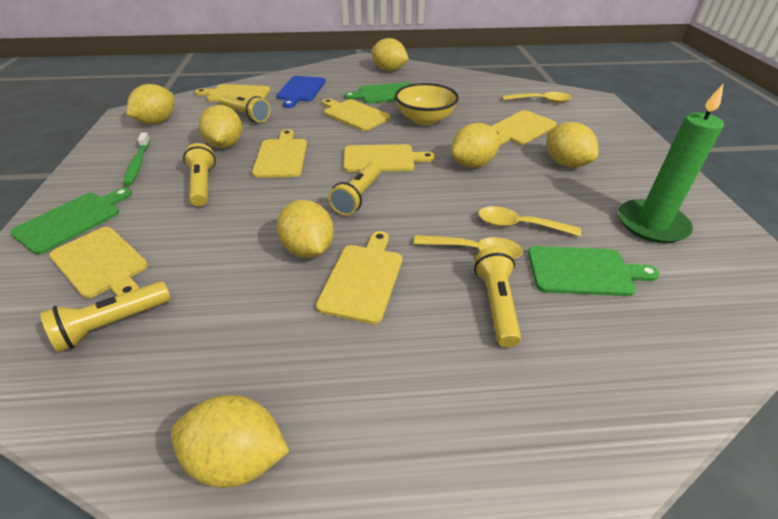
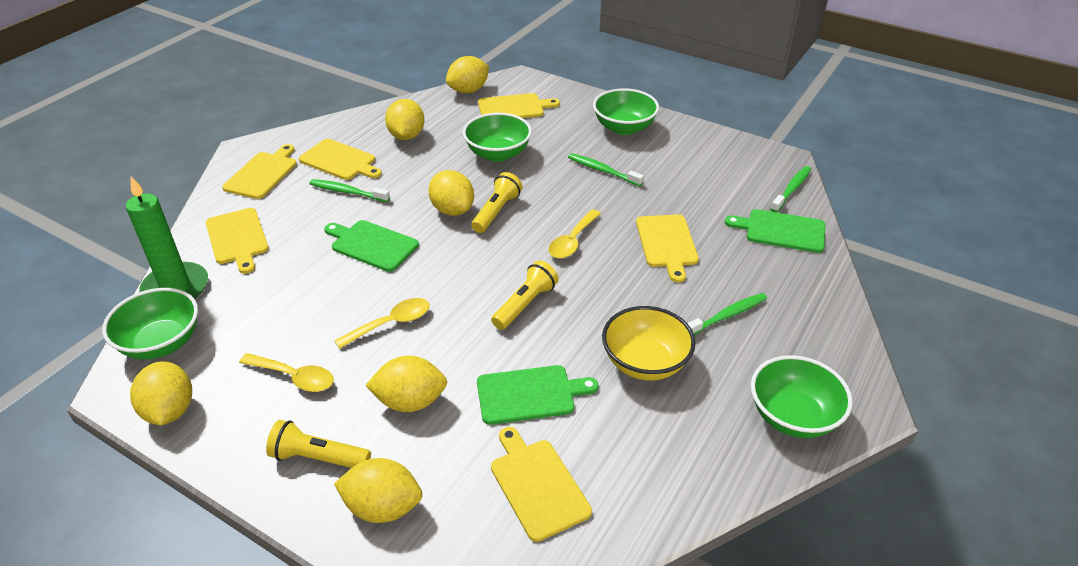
blue cutting board: 1 -> 0
green bowl: 0 -> 4
green toothbrush: 1 -> 4
yellow cutting board: 7 -> 6
yellow flashlight: 5 -> 3
yellow lemon: 7 -> 6

